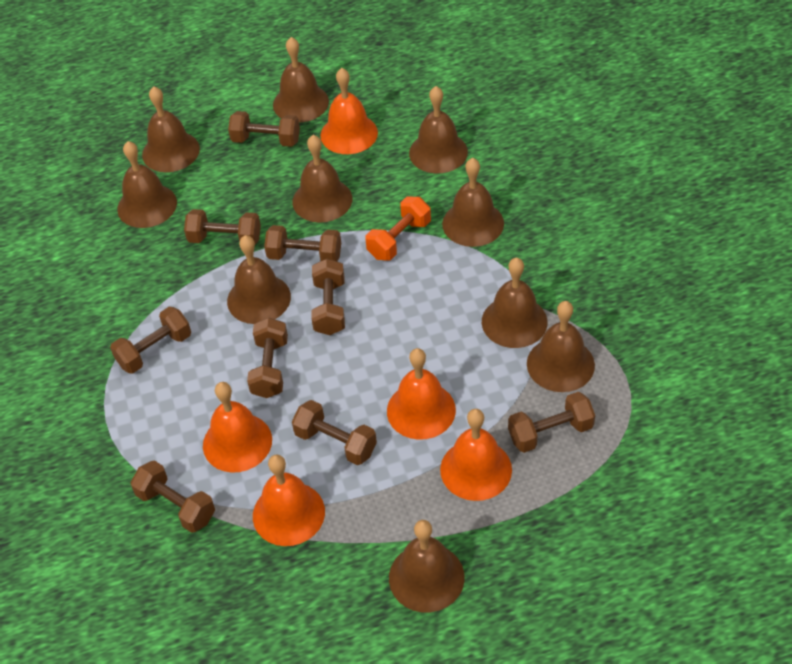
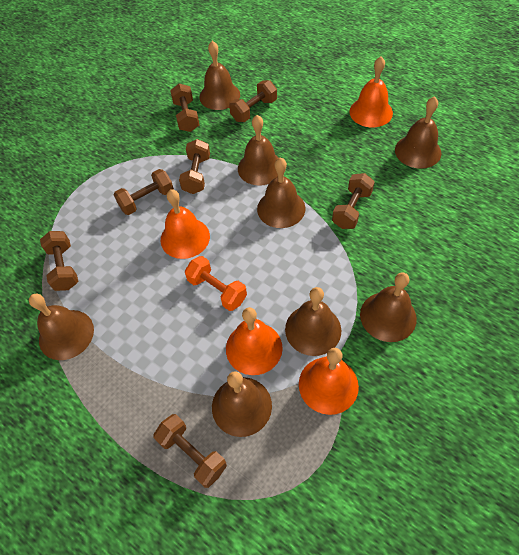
brown bell: 10 -> 8
brown dumbbell: 9 -> 7
orange bell: 5 -> 4

